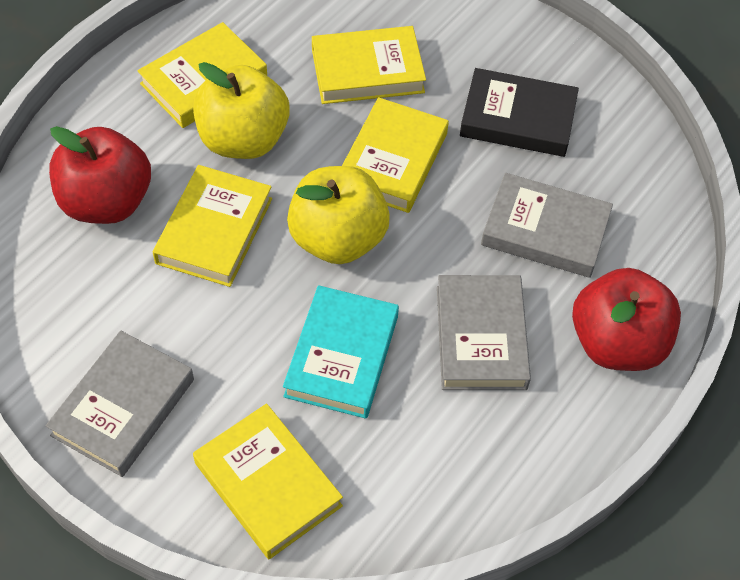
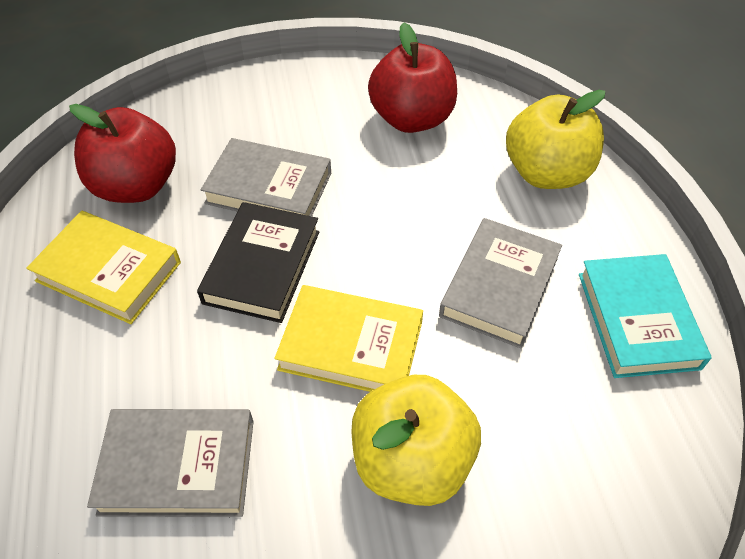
yellow book: 5 -> 2

